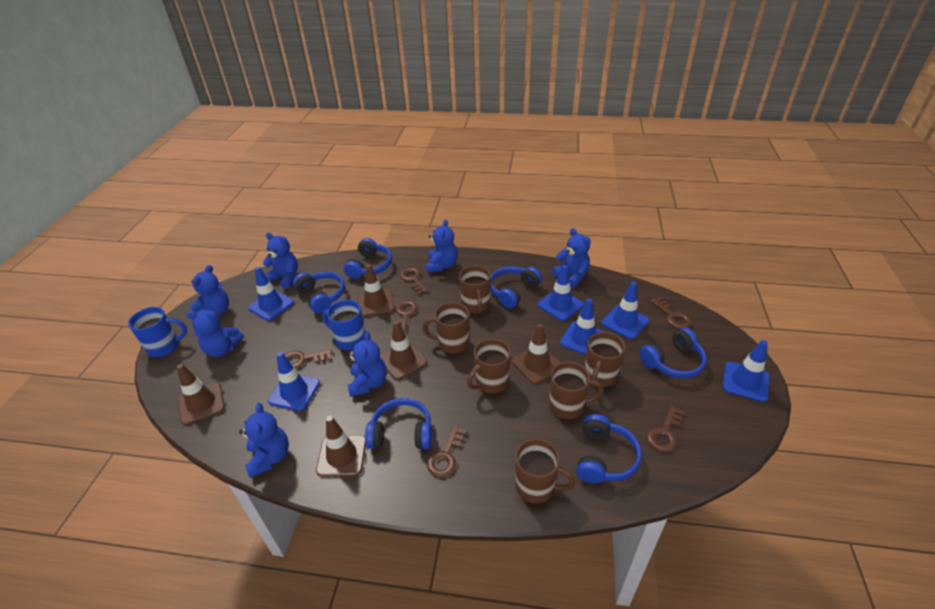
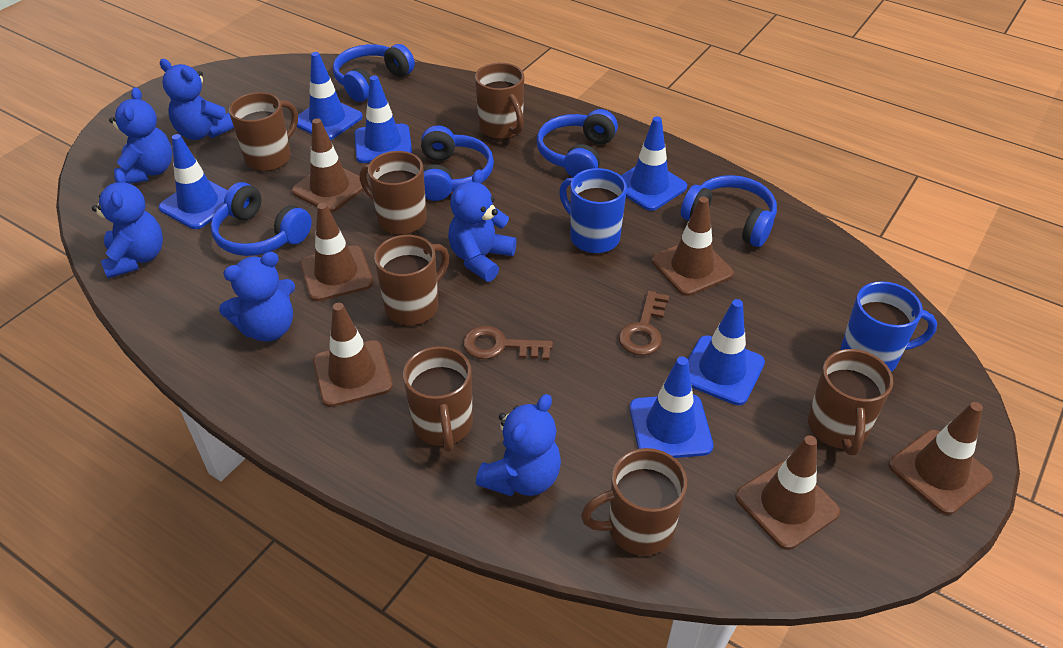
blue headphones: 6 -> 5
blue teddy bear: 7 -> 6
brown key: 6 -> 2
brown mug: 6 -> 7
brown traffic cone: 5 -> 6

